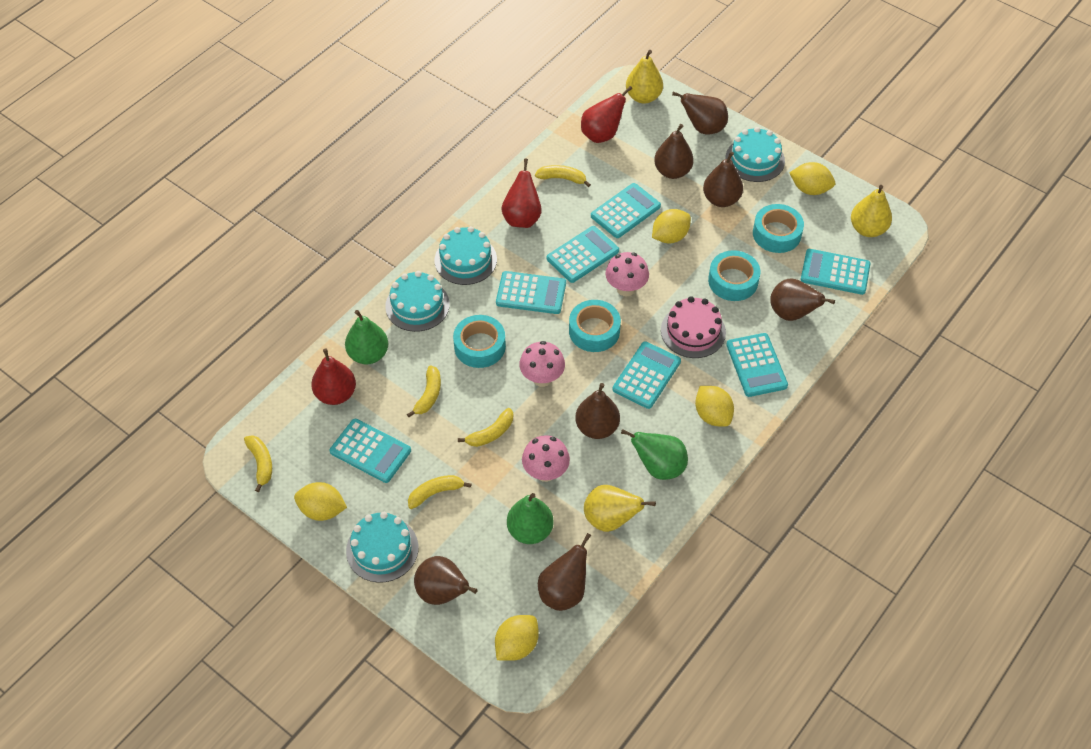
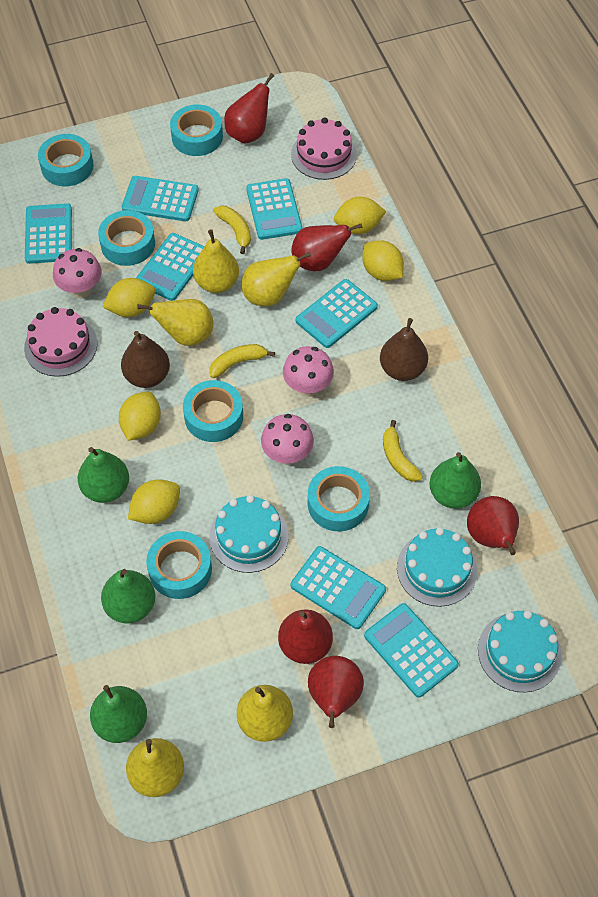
brown pear: 7 -> 2
green pear: 3 -> 4
pink cake: 1 -> 2
red pear: 3 -> 5
turquoise cake: 4 -> 3
turquoise tape: 4 -> 6
yellow banana: 5 -> 3
yellow pear: 3 -> 5

